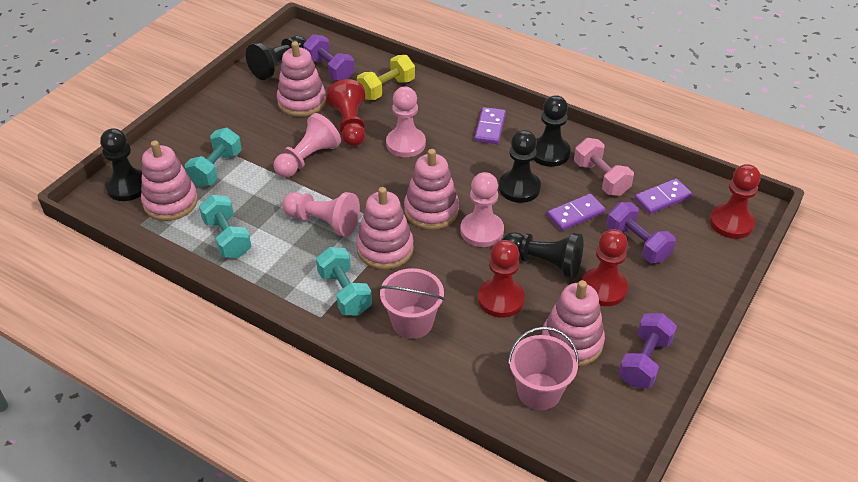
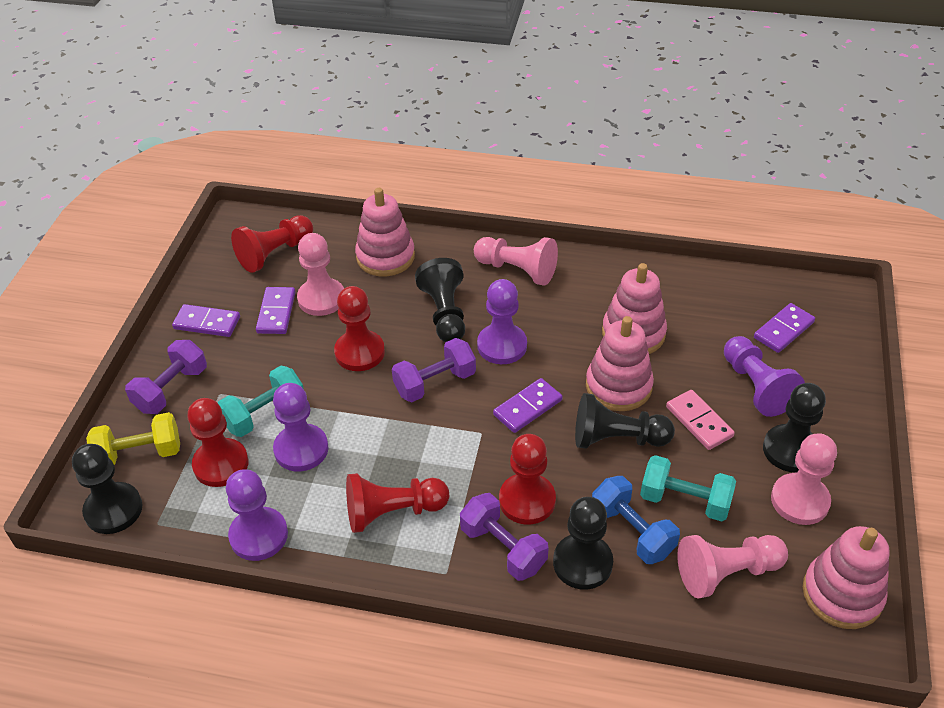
blue dumbbell: 0 -> 1
pink bucket: 2 -> 0
pink domino: 0 -> 1
pink dumbbell: 1 -> 0
pink stacking toy: 5 -> 4
purple domino: 3 -> 4
purple pawn: 0 -> 4
red pawn: 4 -> 5
turquoise dumbbell: 3 -> 2

